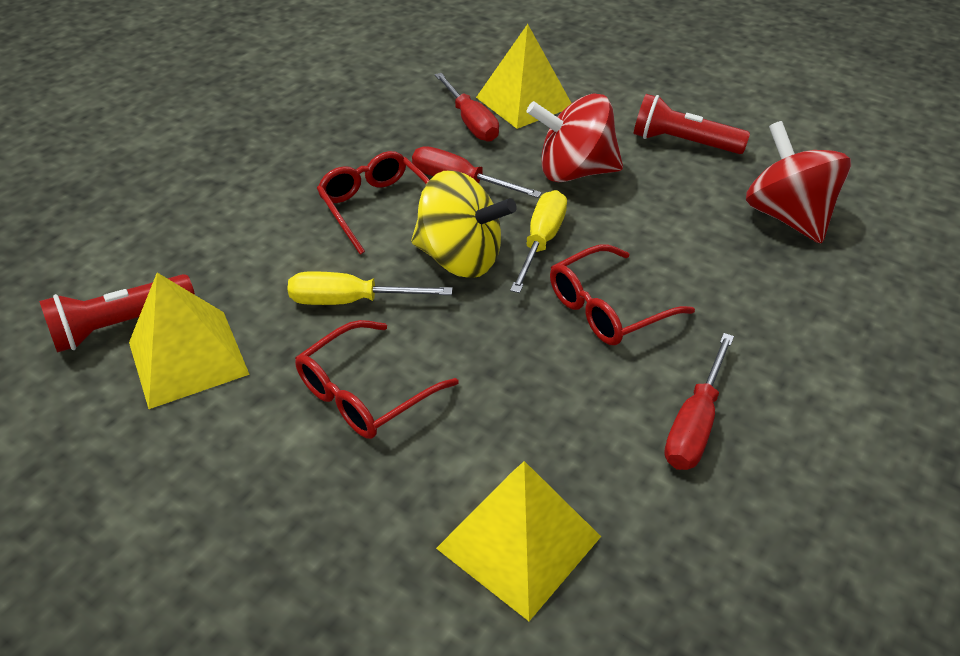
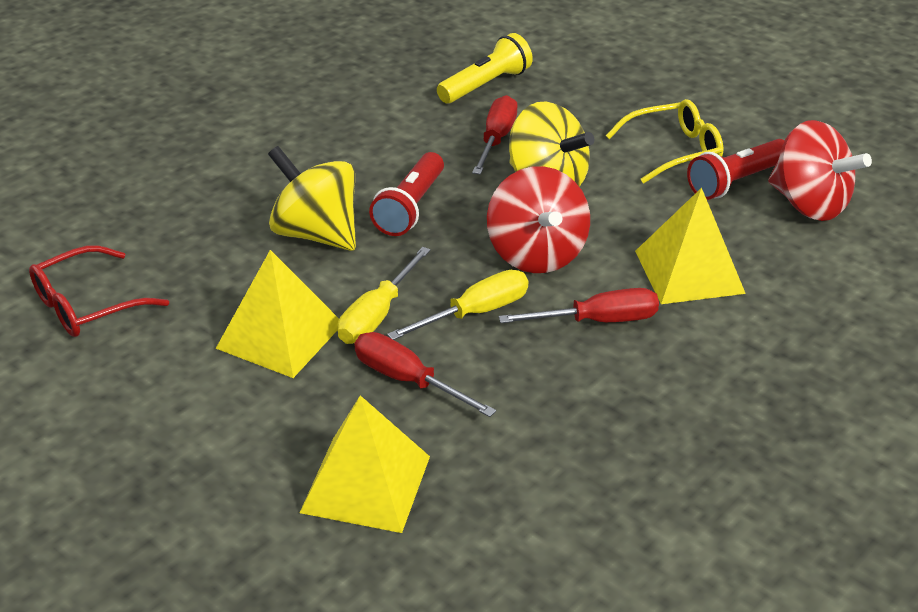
red glasses: 3 -> 1
yellow flashlight: 0 -> 1
yellow glasses: 0 -> 1
yellow spinning top: 1 -> 2

